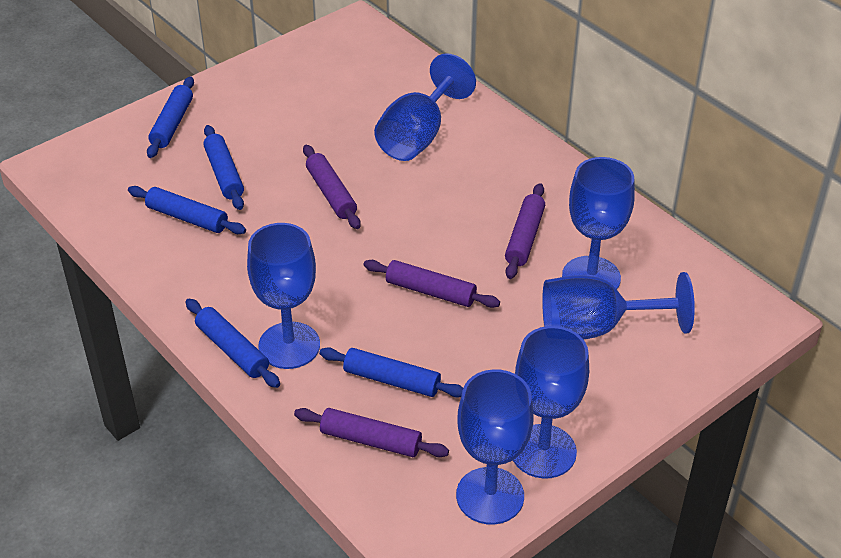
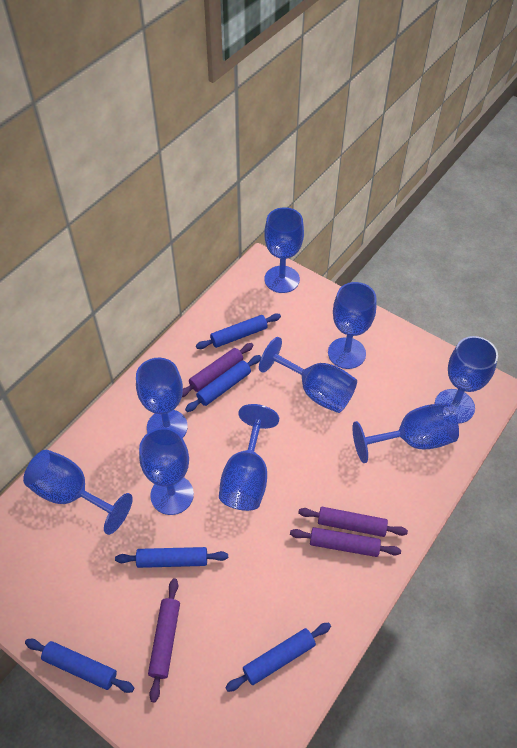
blue goblet: 6 -> 9

